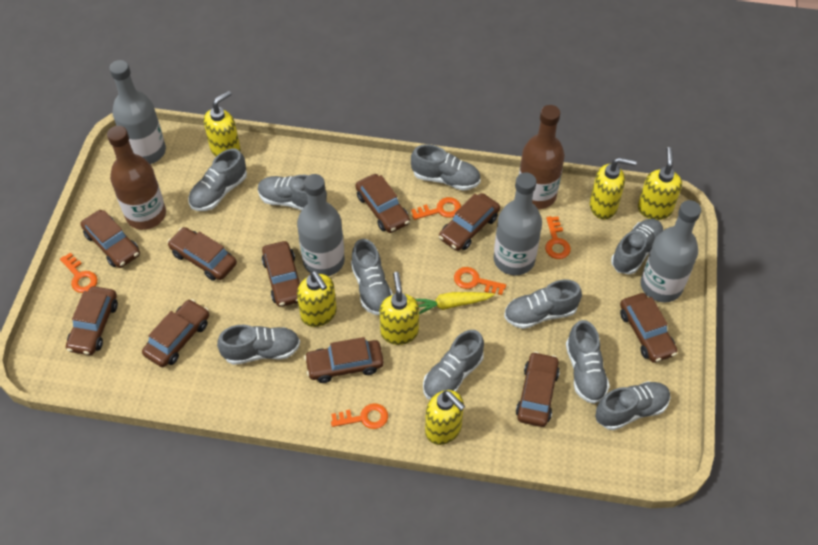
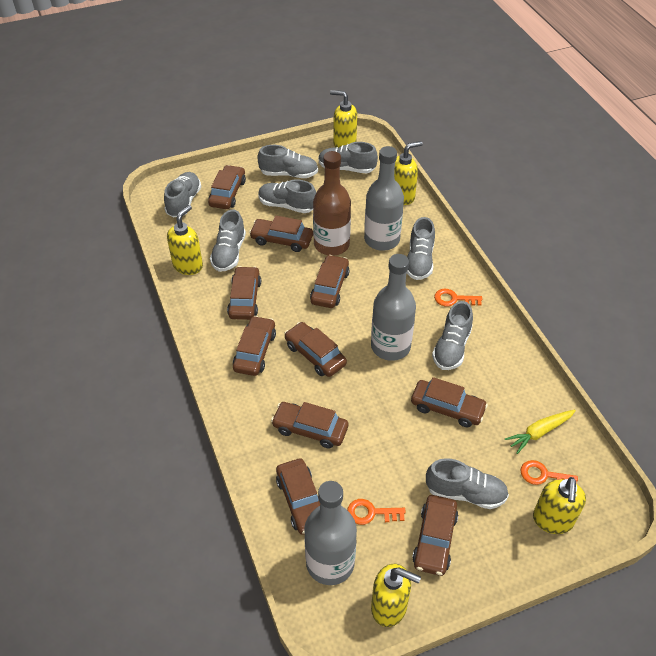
brown bottle: 2 -> 1
grey bottle: 4 -> 3
grey shoe: 10 -> 8
orange key: 5 -> 3
yellow soap dispenser: 6 -> 5

